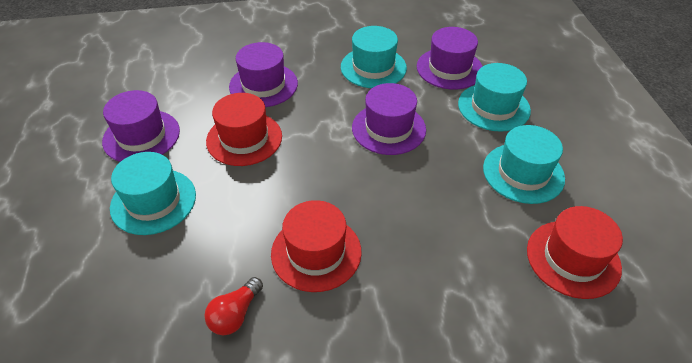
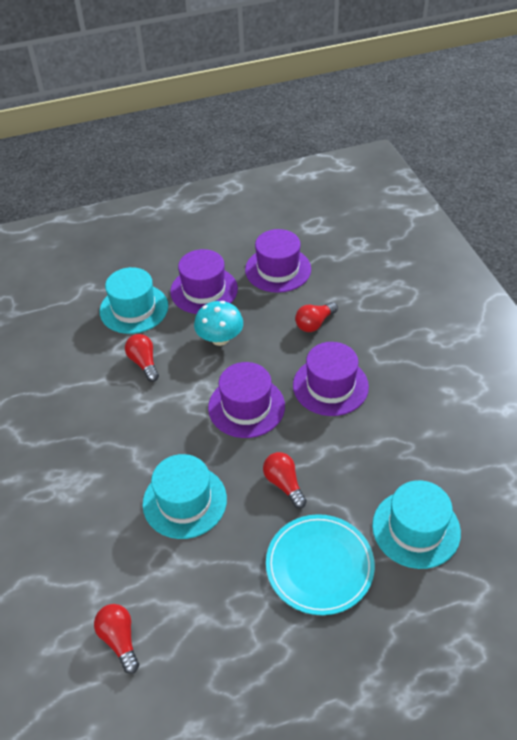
red hat: 3 -> 0
red light bulb: 1 -> 4
turquoise hat: 4 -> 3
turquoise mushroom: 0 -> 1
turquoise plate: 0 -> 1

